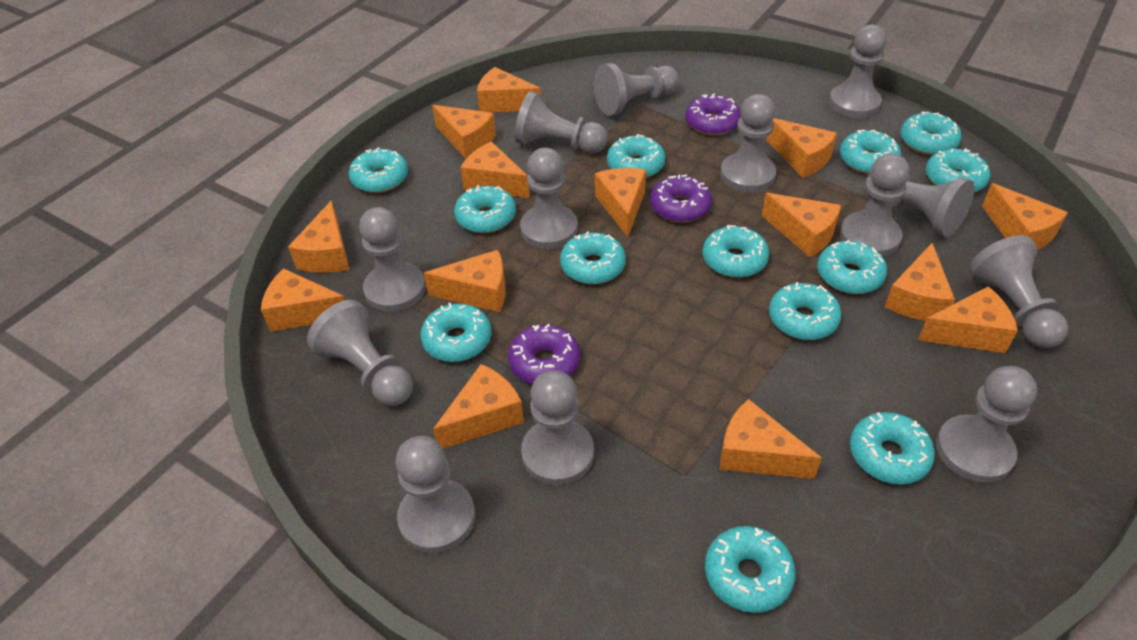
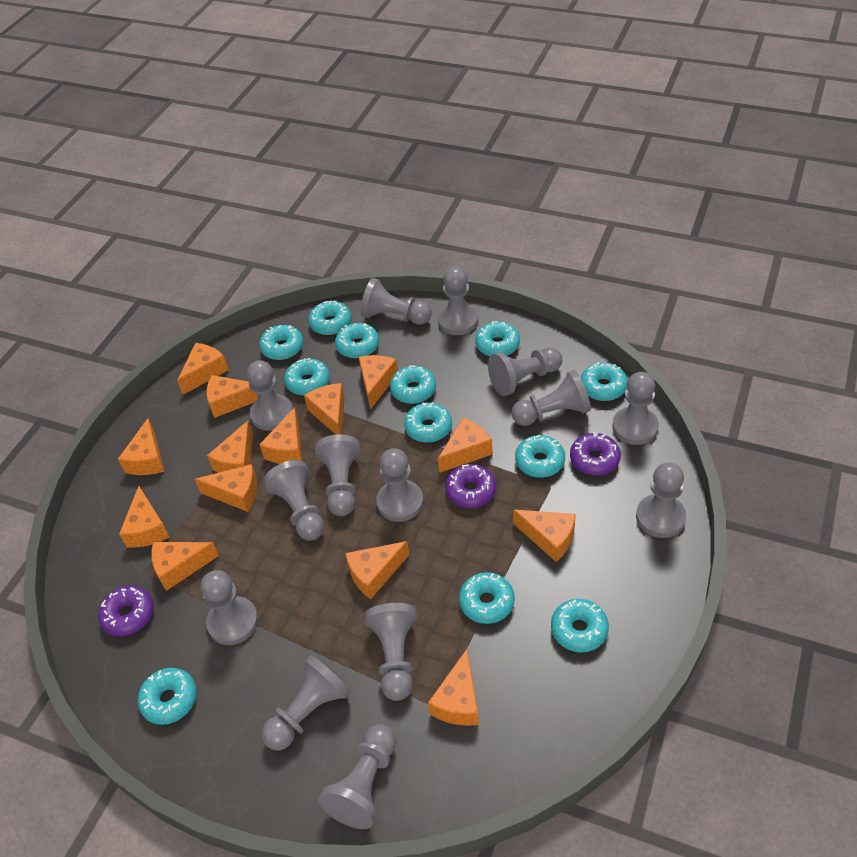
grey pawn: 13 -> 14
turquoise donut: 13 -> 12

